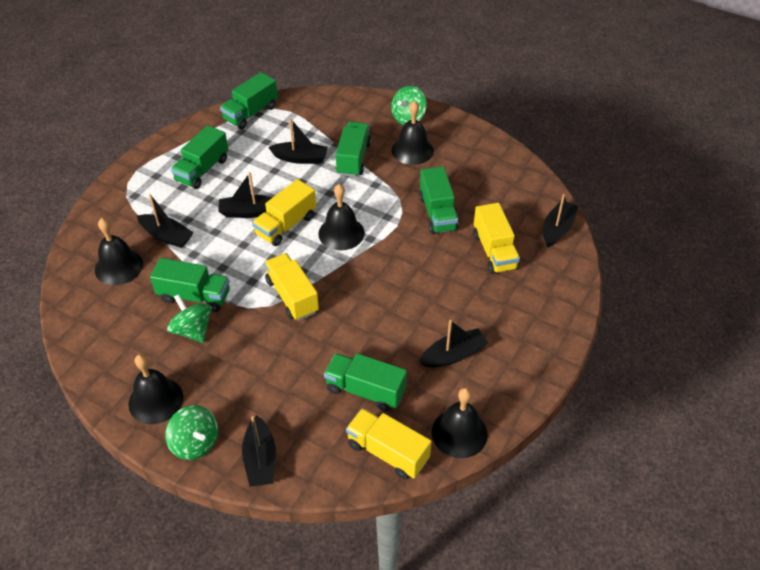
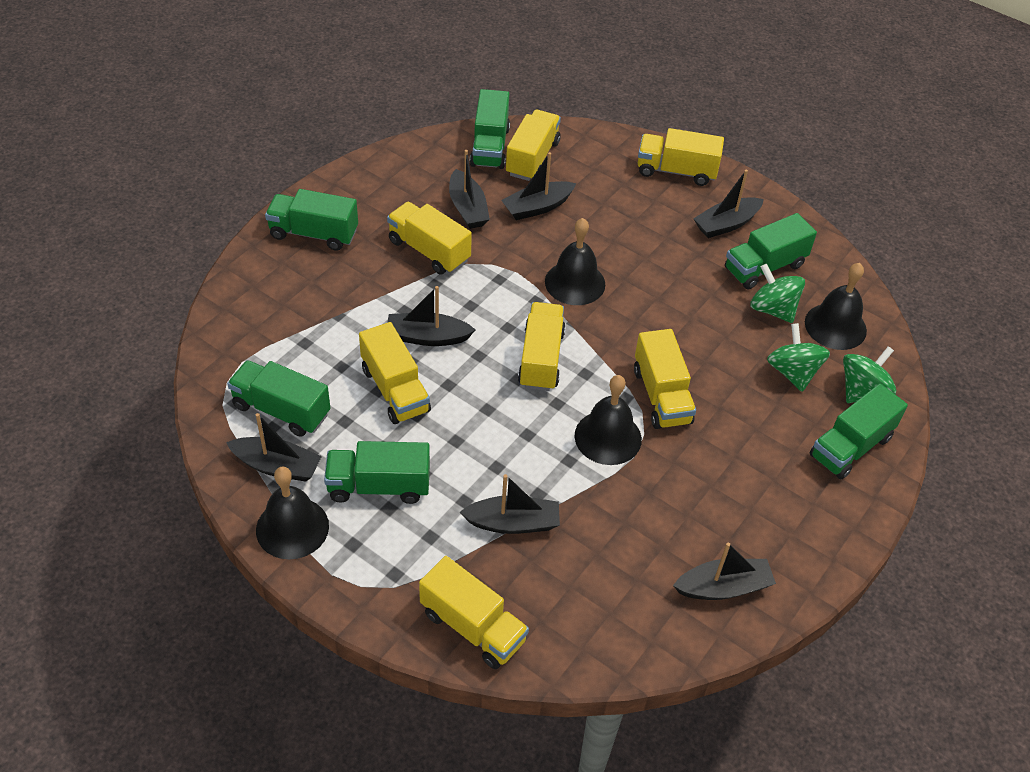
black bell: 5 -> 4
black boat: 6 -> 7
yellow truck: 4 -> 7

